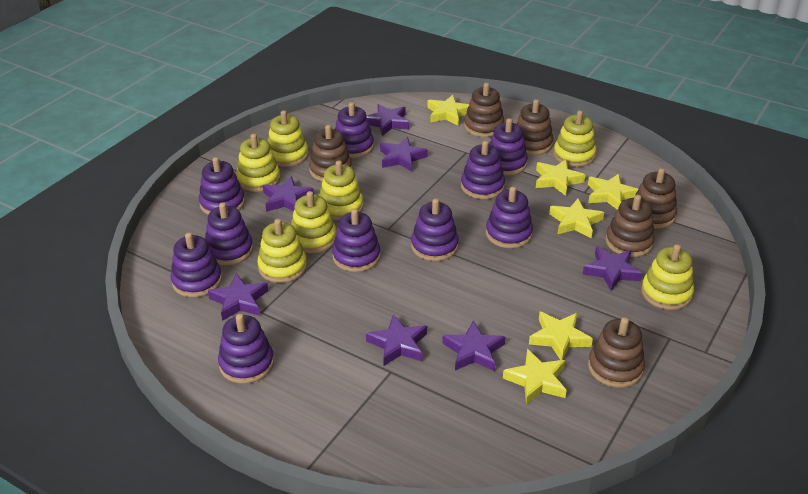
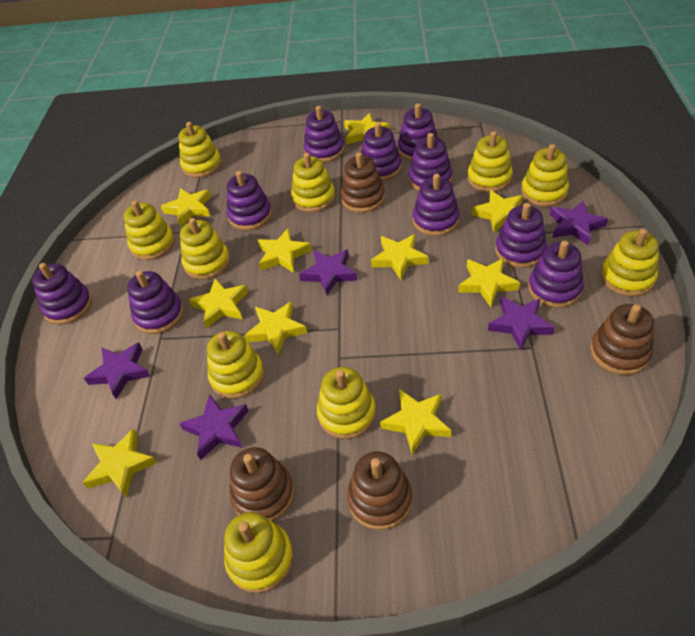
brown stacking toy: 6 -> 4
purple star: 7 -> 5
yellow stacking toy: 7 -> 10
yellow star: 6 -> 10

